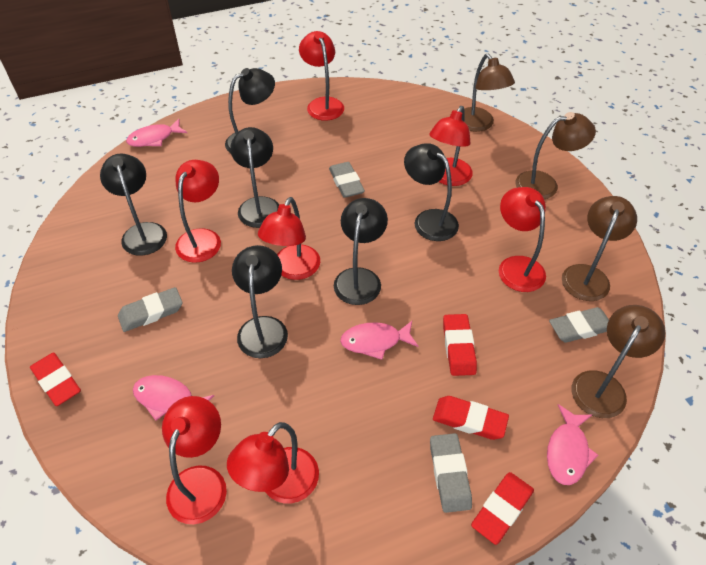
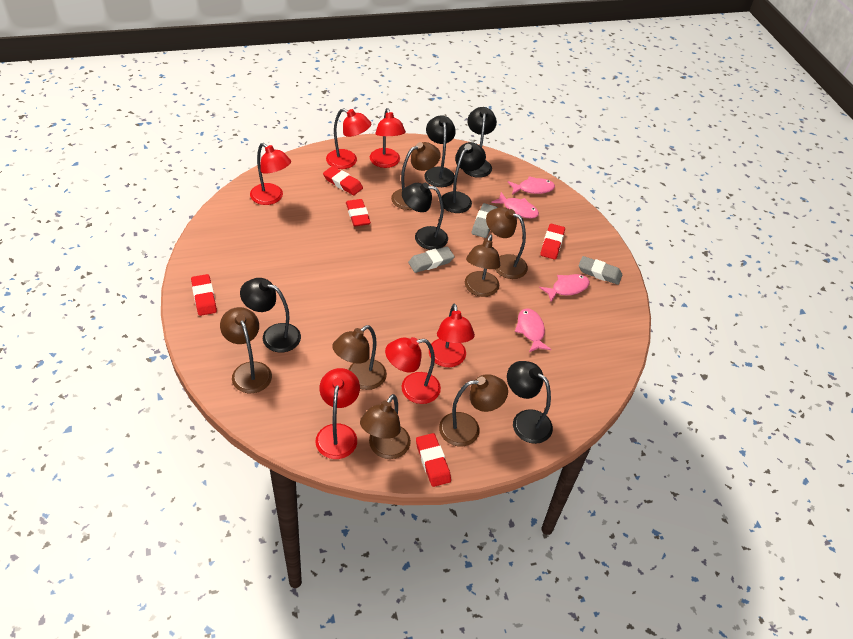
brown lamp: 4 -> 7
grey eraser: 4 -> 3
red eraser: 4 -> 5
red lamp: 7 -> 6

